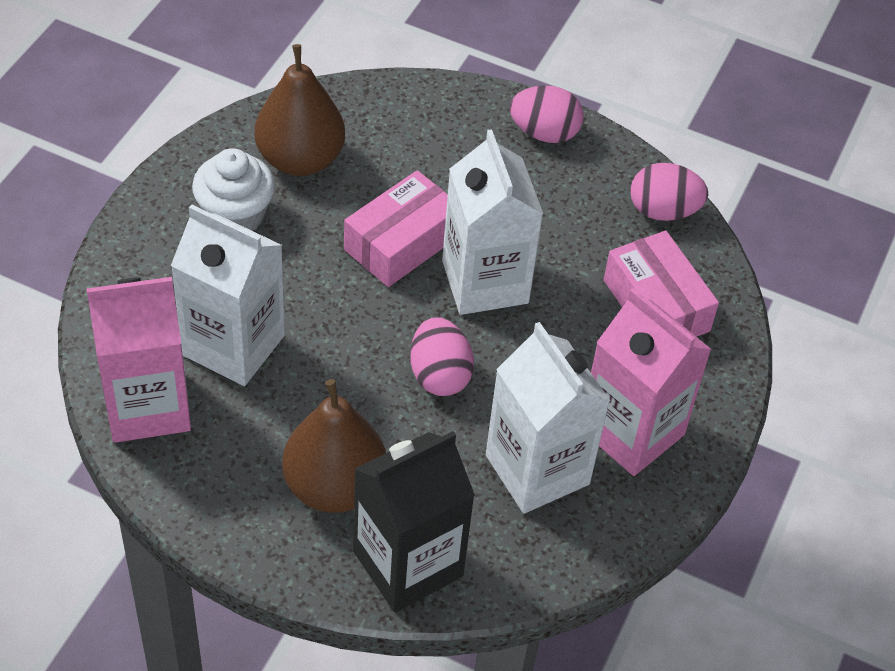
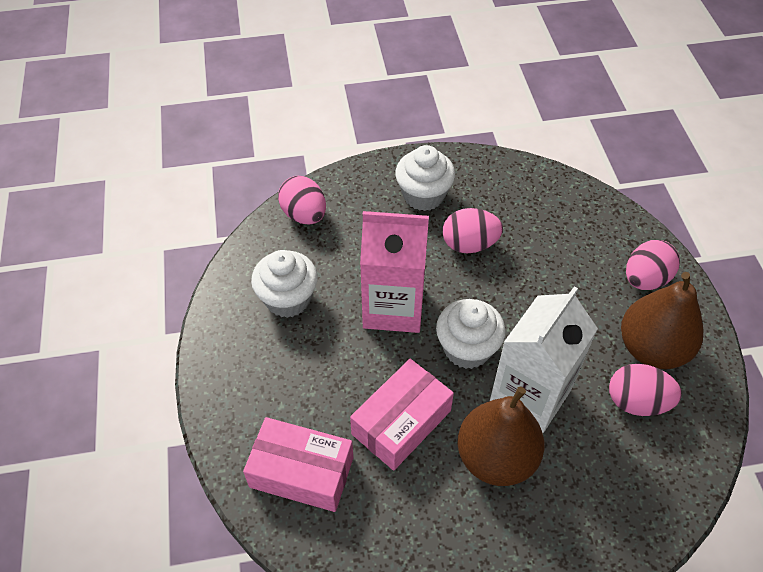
black carton: 1 -> 0
pink carton: 2 -> 1
pink egg: 3 -> 4
white carton: 3 -> 1
white cupcake: 1 -> 3

